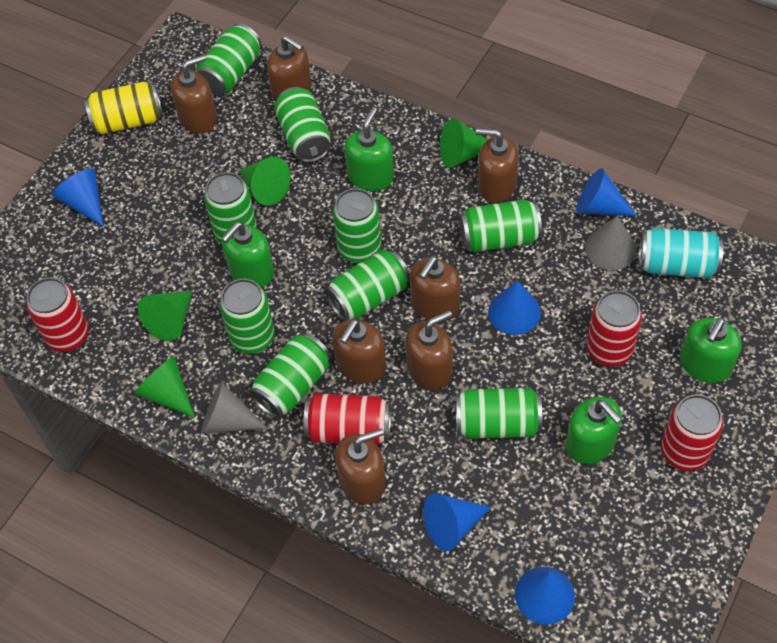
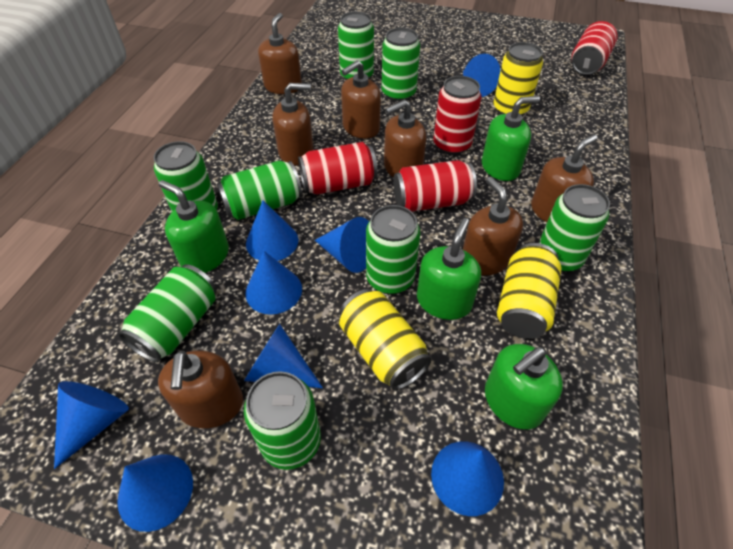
blue cone: 5 -> 8
green can: 9 -> 8
green cone: 4 -> 0
grey cone: 2 -> 0
turquoise can: 1 -> 0
yellow can: 1 -> 3

